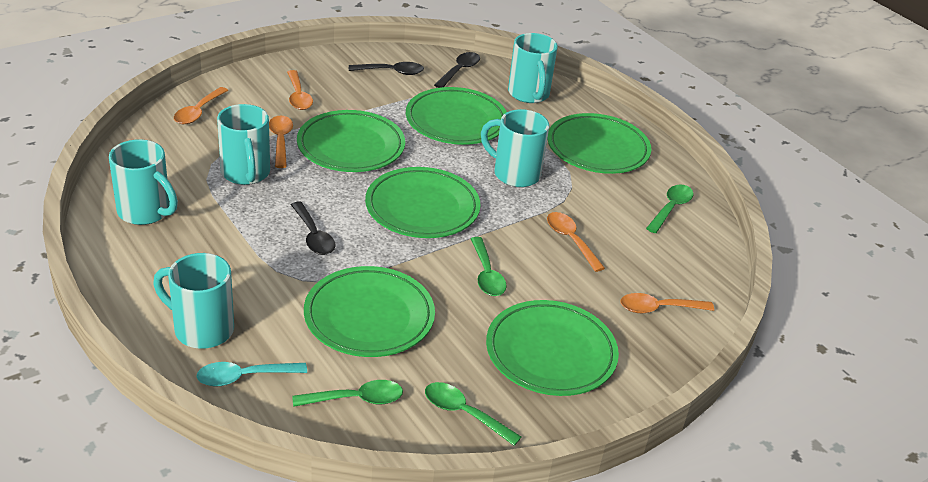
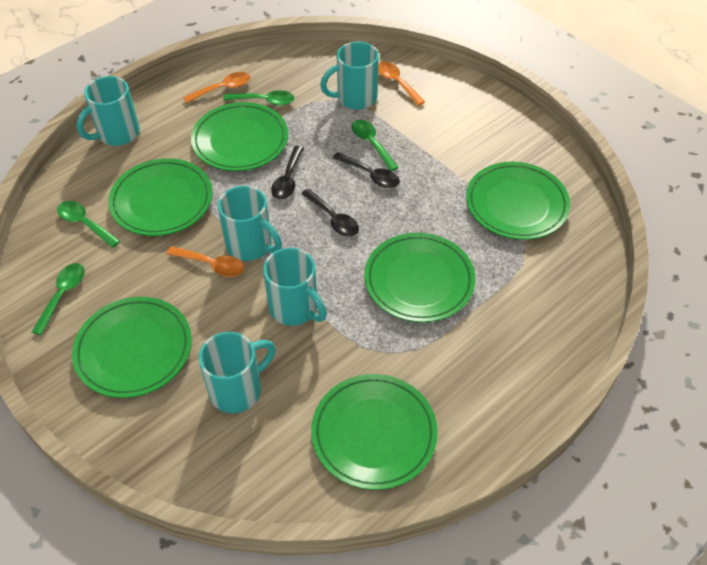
orange spoon: 5 -> 3
turquoise spoon: 1 -> 0

